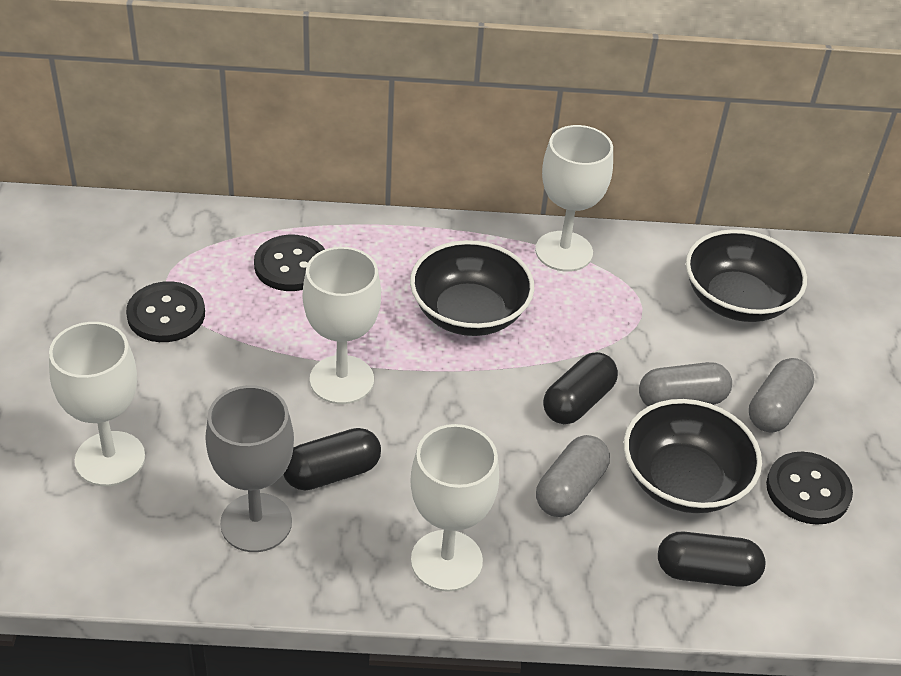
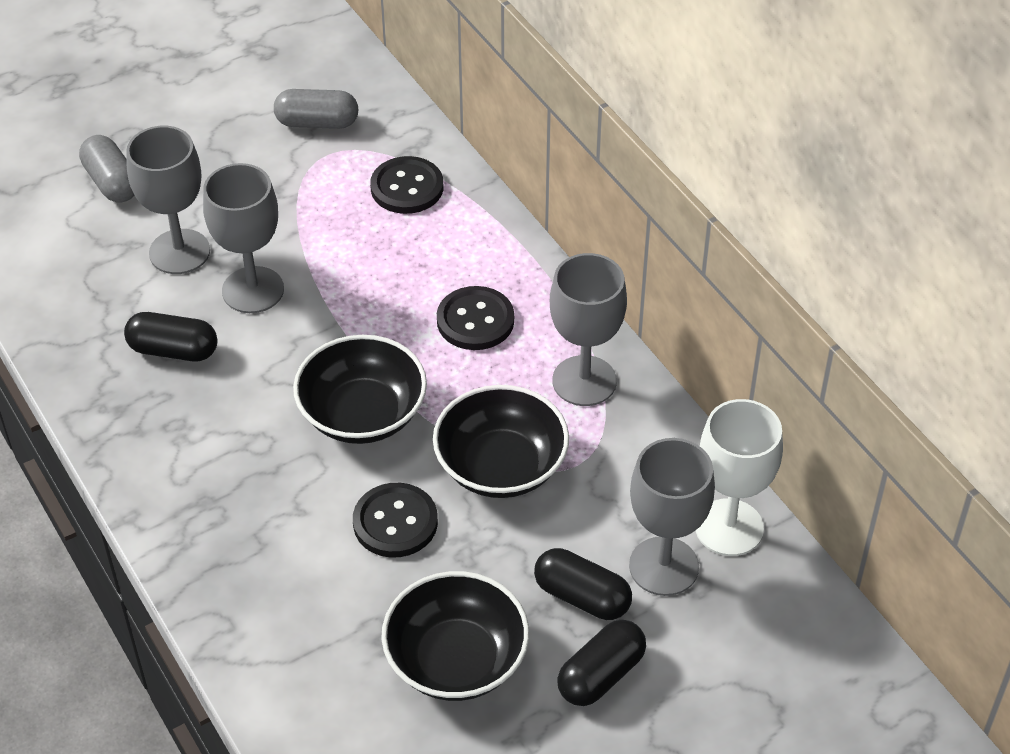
grey capsule: 3 -> 2
grey goblet: 1 -> 4
white goblet: 4 -> 1

